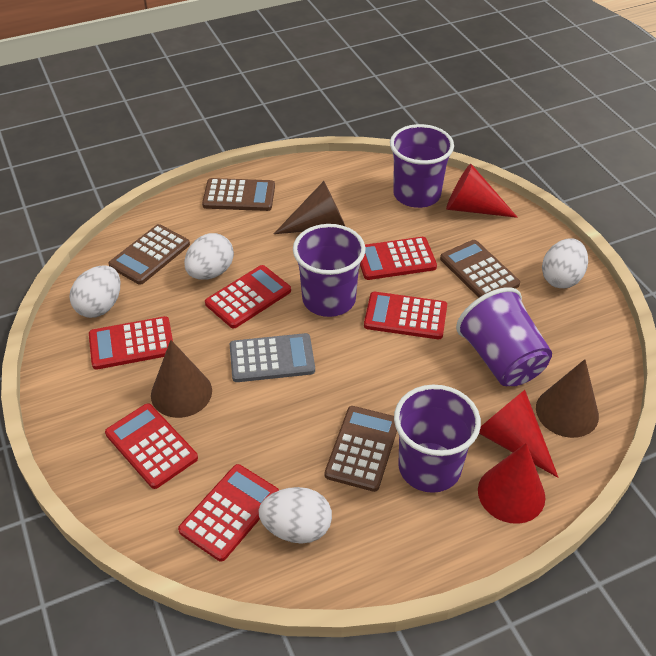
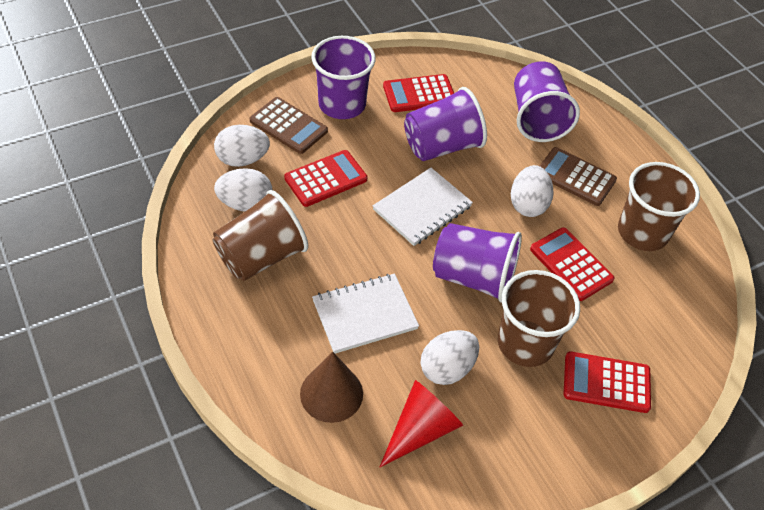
brown calculator: 4 -> 2
brown cone: 3 -> 1
brown cup: 0 -> 3
grey calculator: 1 -> 0
red calculator: 6 -> 4
red cone: 3 -> 1
white notebook: 0 -> 2

